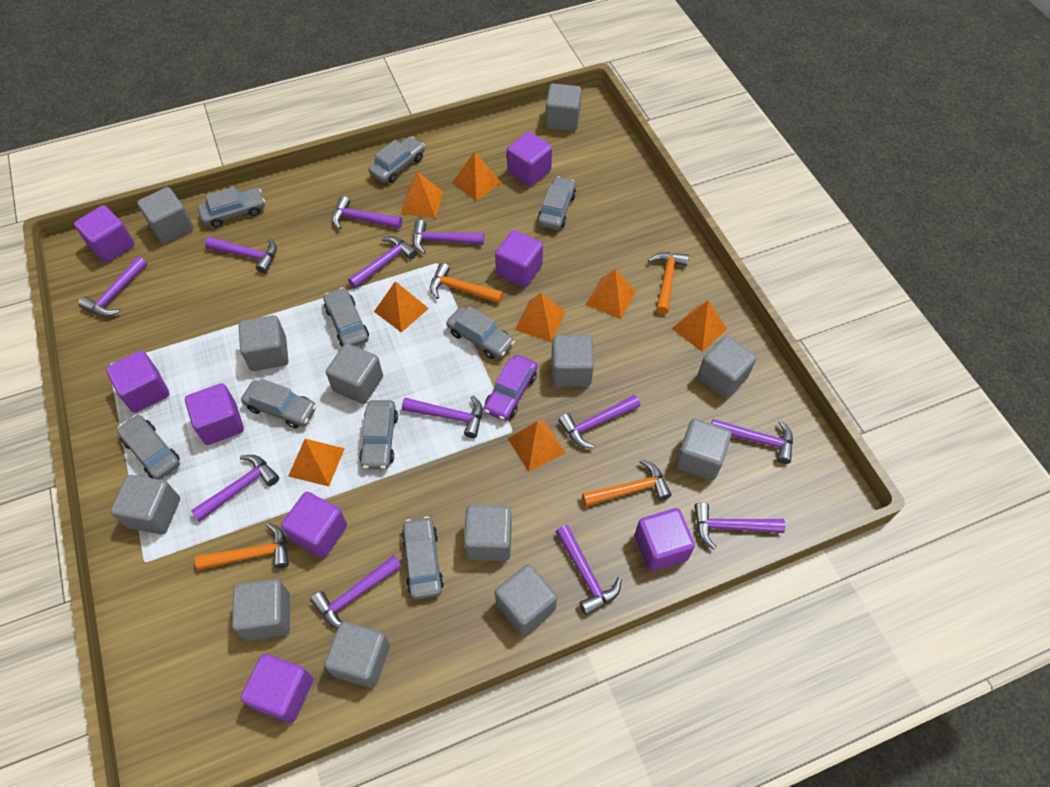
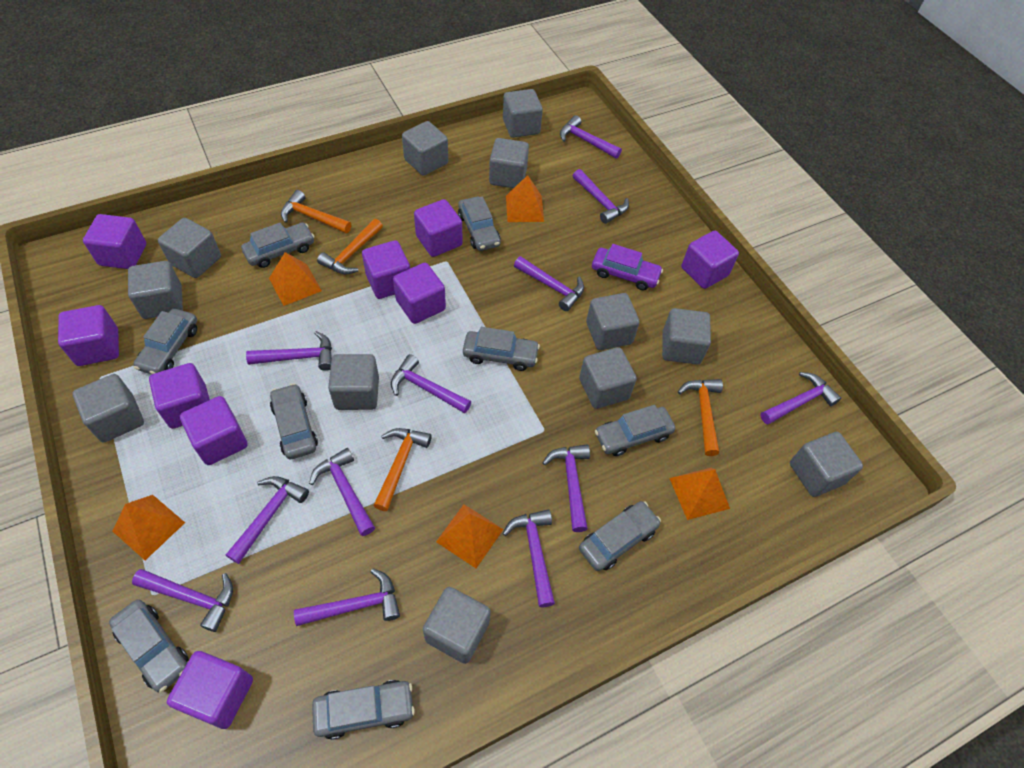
orange pyramid: 8 -> 5
purple cube: 8 -> 9

